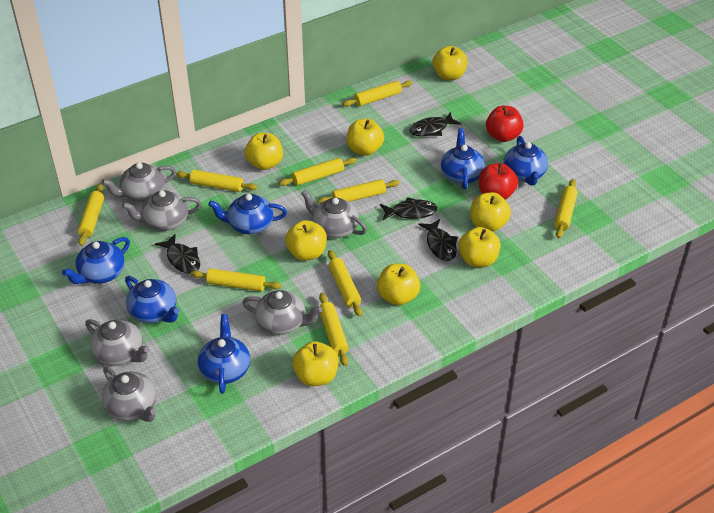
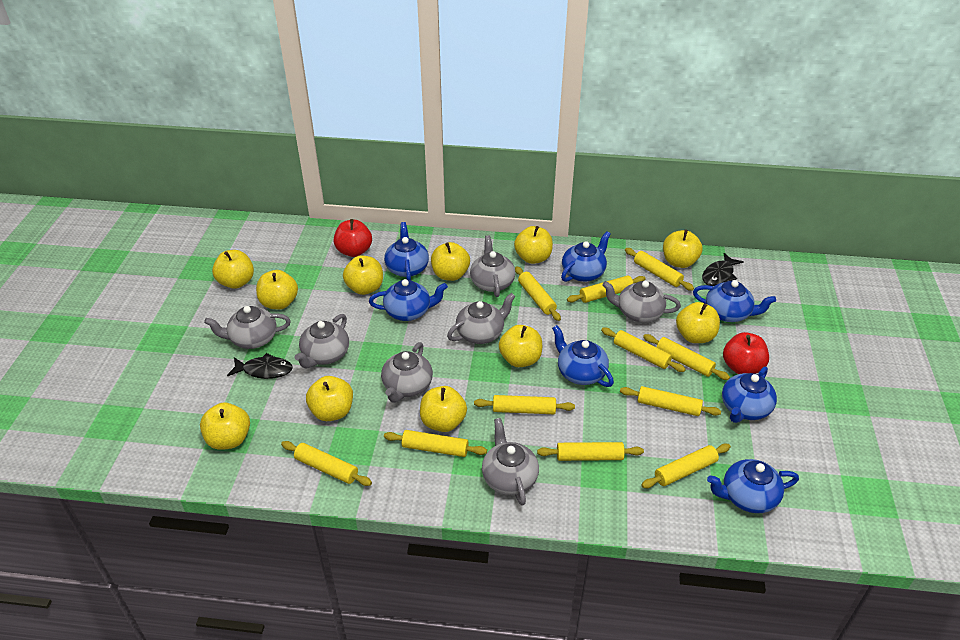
black fish: 4 -> 2
blue teapot: 6 -> 7
grey teapot: 6 -> 7
yellow apple: 8 -> 11
yellow rolling pin: 9 -> 11

